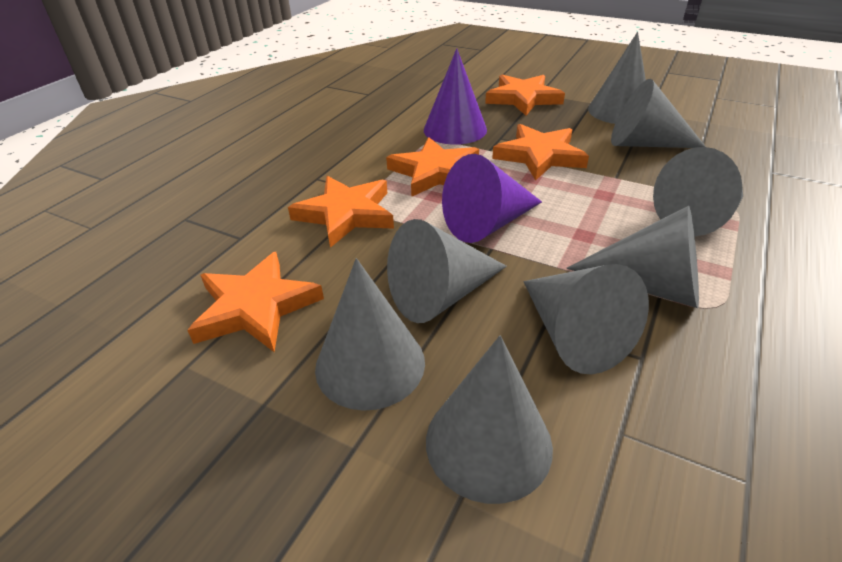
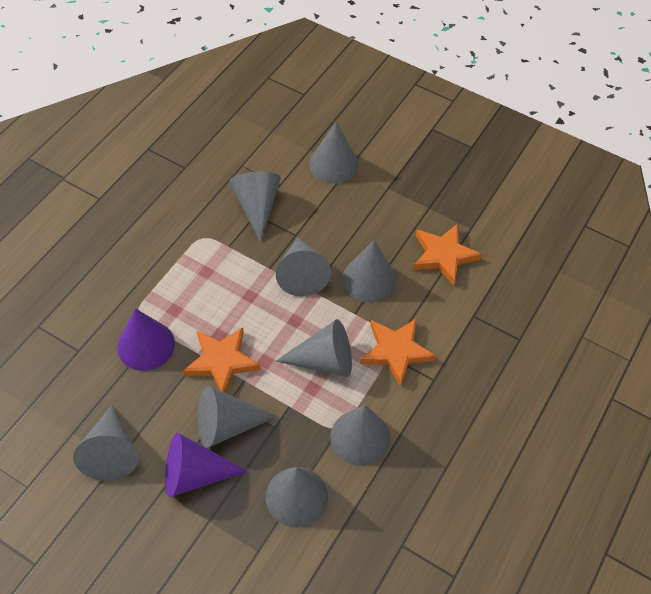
grey cone: 8 -> 9
orange star: 5 -> 3

